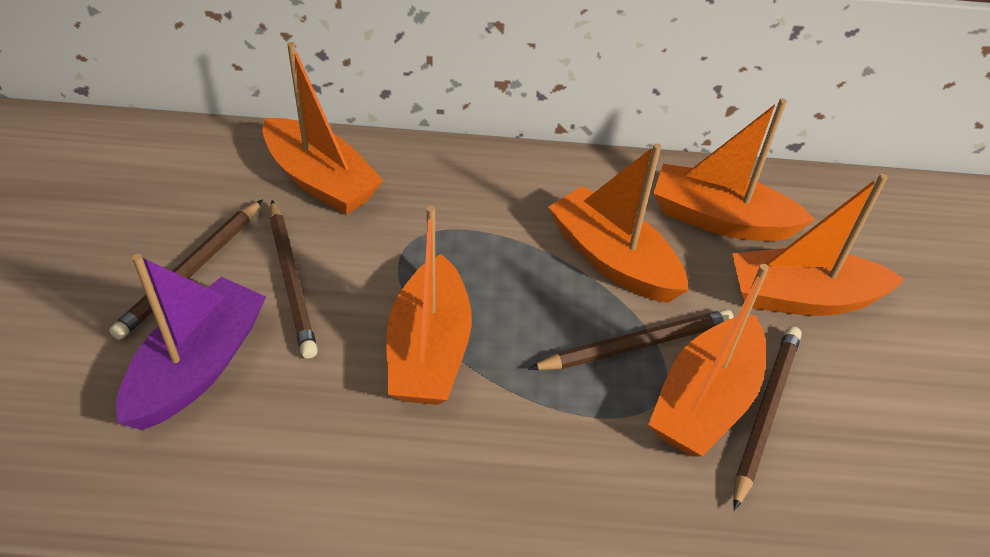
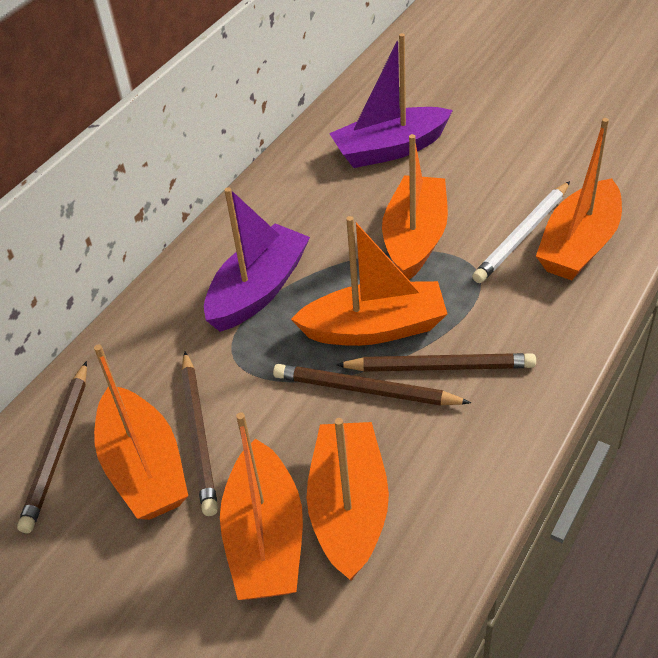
purple boat: 1 -> 2
white pencil: 0 -> 1

